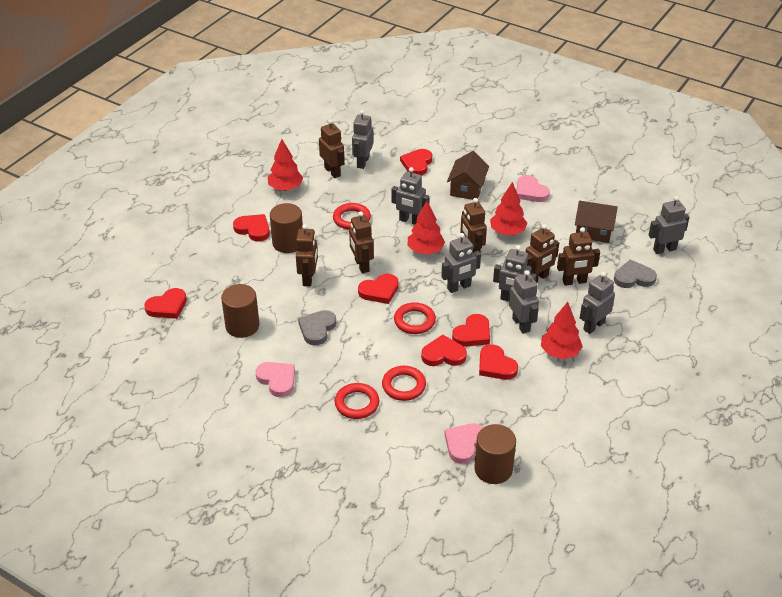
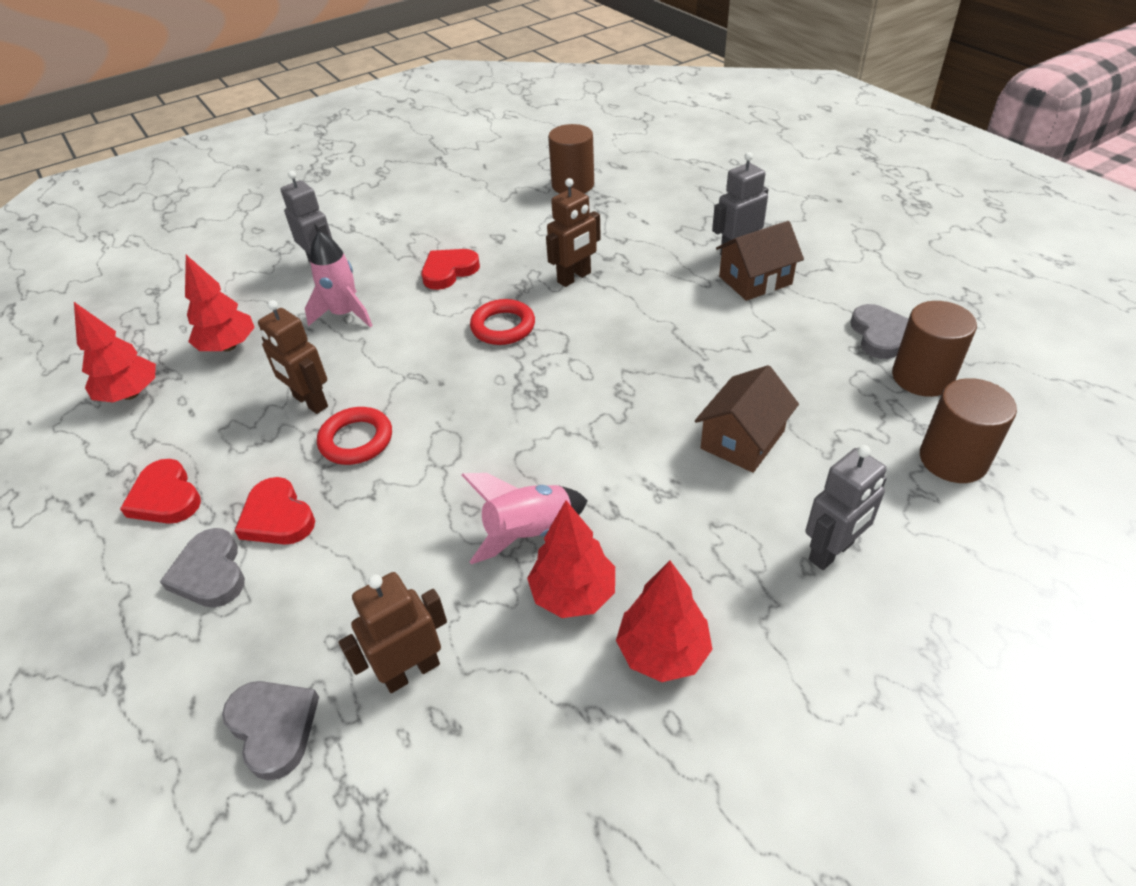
brown robot: 6 -> 3
grey heart: 2 -> 3
grey robot: 7 -> 3
pink heart: 3 -> 0
pink rocket: 0 -> 2
red heart: 7 -> 3
red ring: 4 -> 2

